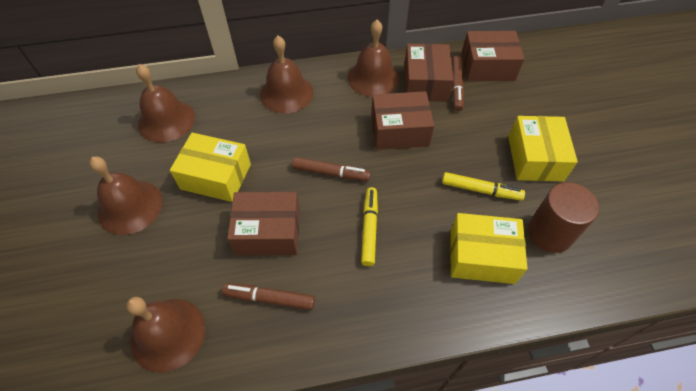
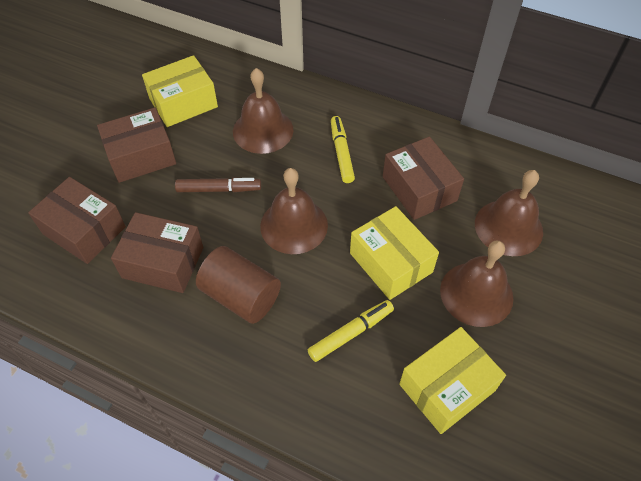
brown bell: 5 -> 4
brown marker: 3 -> 1

